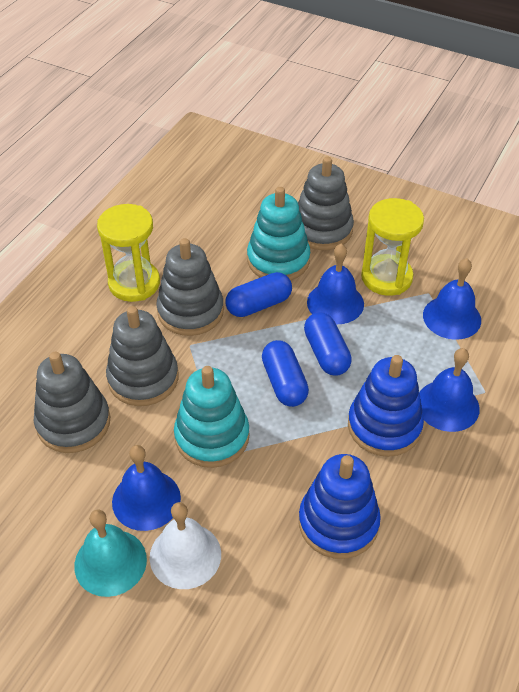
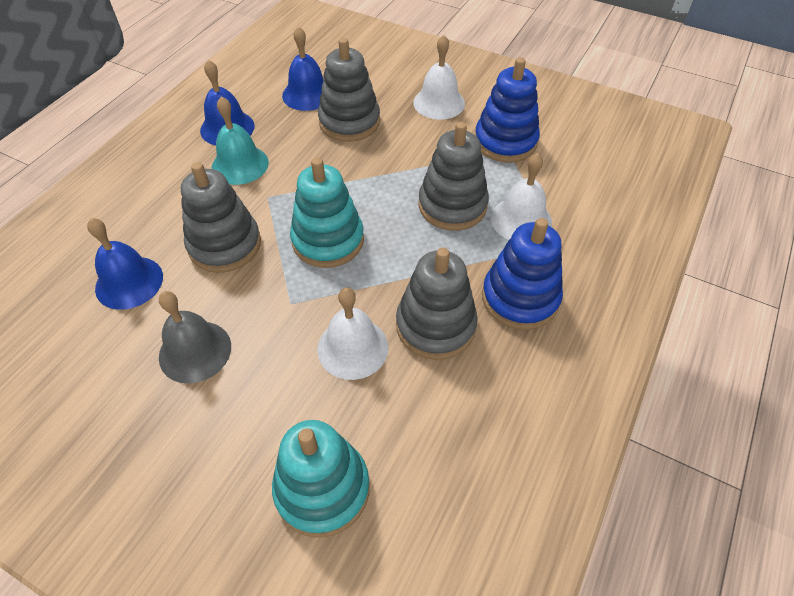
blue bell: 4 -> 3
blue capsule: 3 -> 0
grey bell: 0 -> 1
white bell: 1 -> 3
yellow hourglass: 2 -> 0

